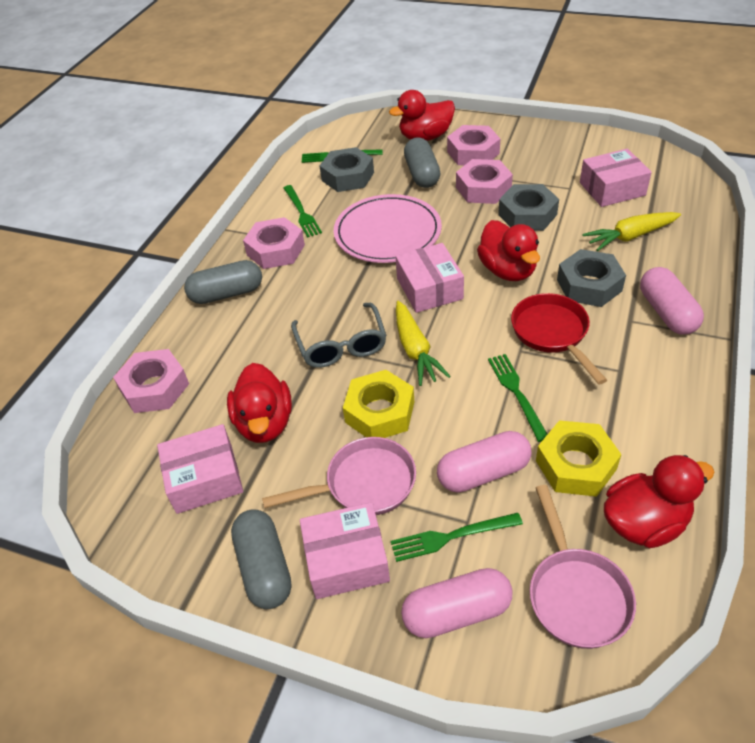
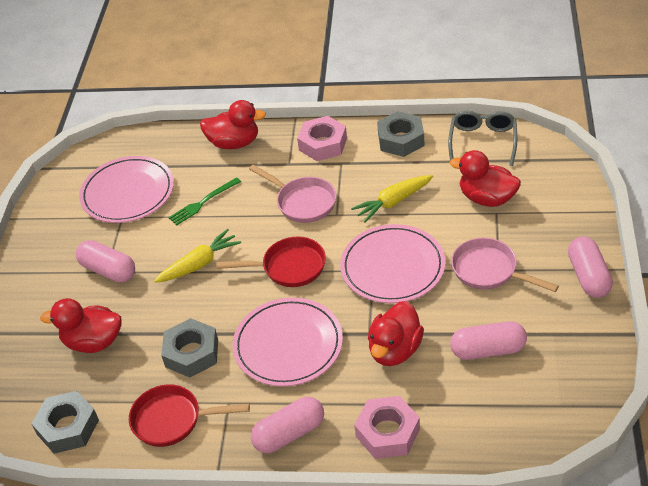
green fork: 4 -> 1
grey capsule: 3 -> 0
pink box: 4 -> 0
pink capsule: 3 -> 4
pink nut: 4 -> 2
pink plate: 1 -> 3
red pan: 1 -> 2
yellow nut: 2 -> 0

